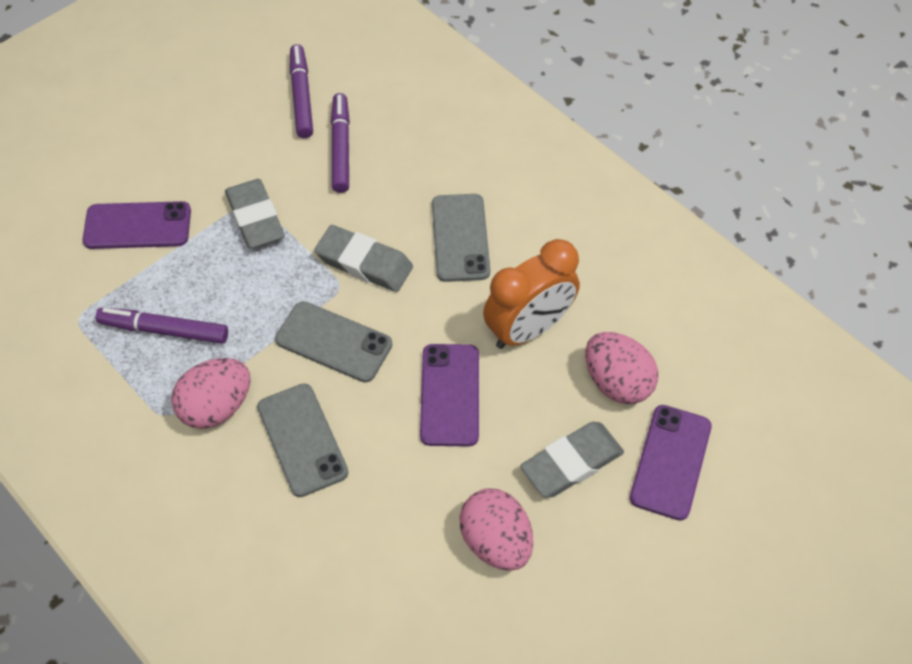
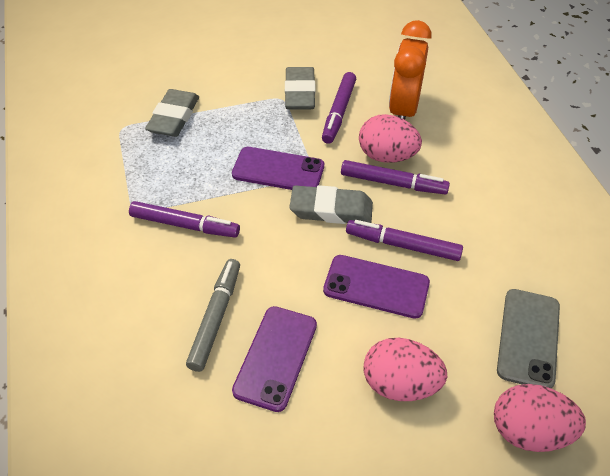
grey marker: 0 -> 1
grey phone: 3 -> 1
purple marker: 3 -> 4

